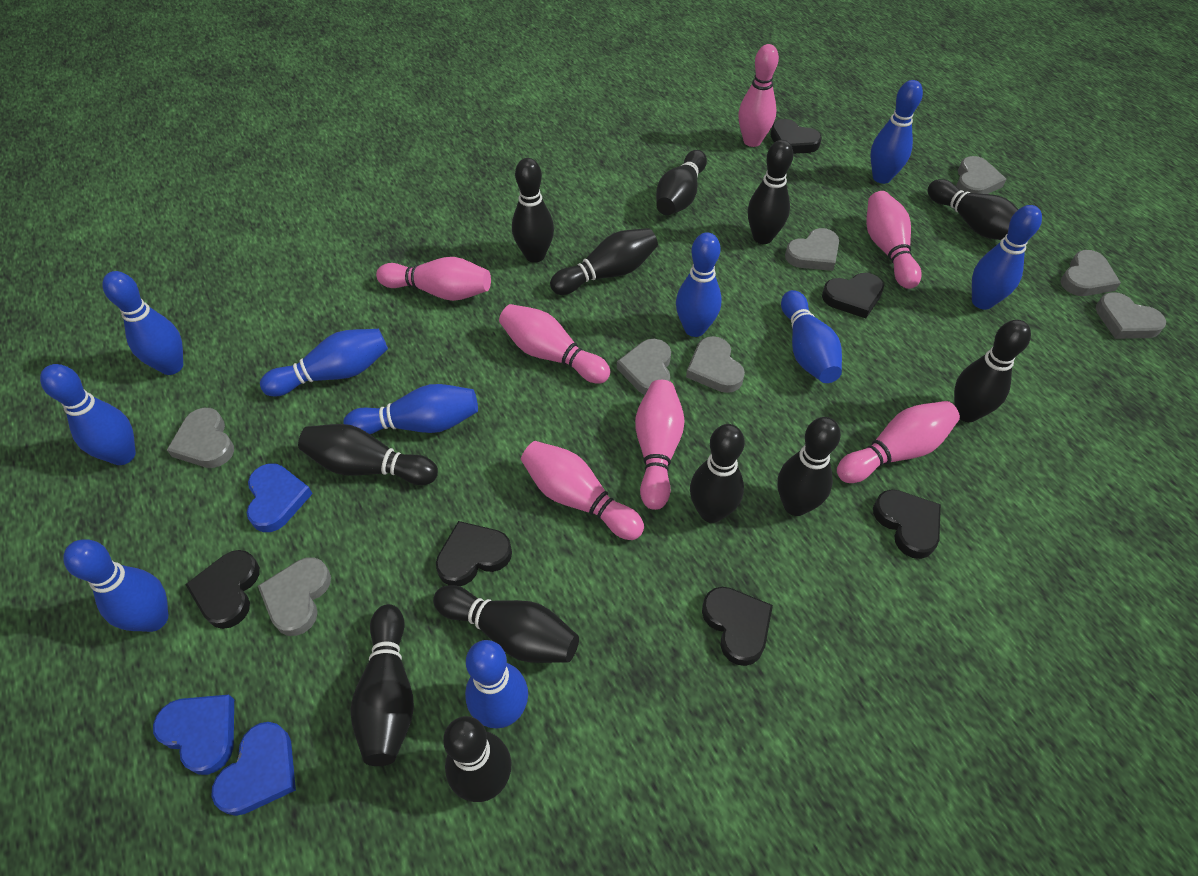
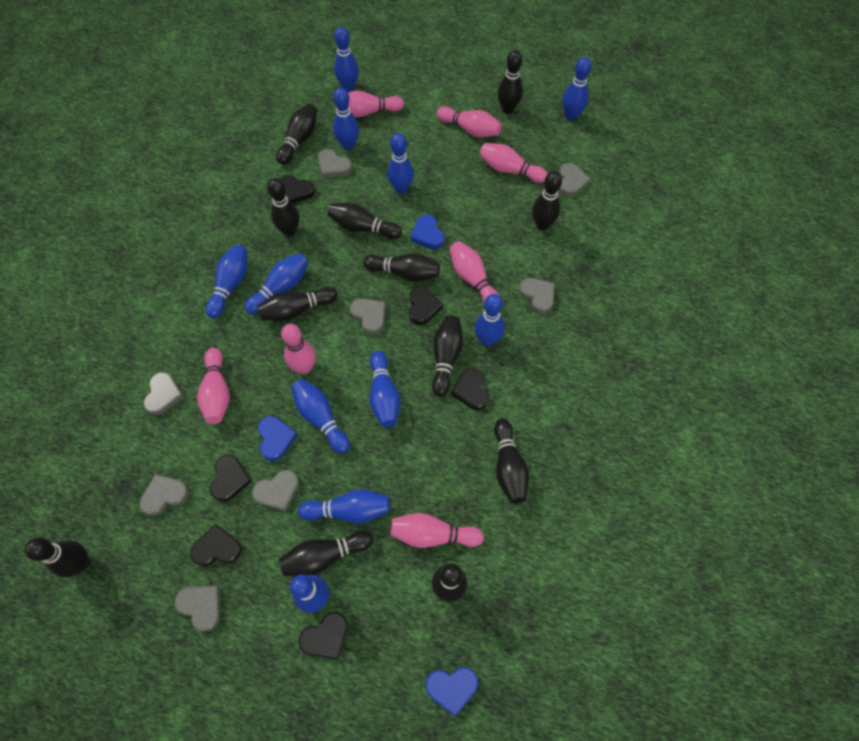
blue bowling pin: 10 -> 11

